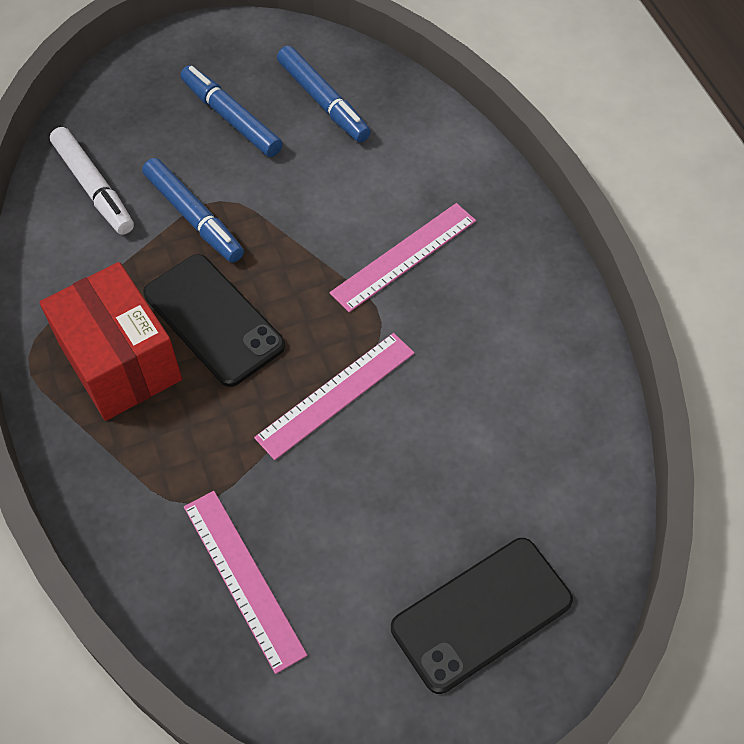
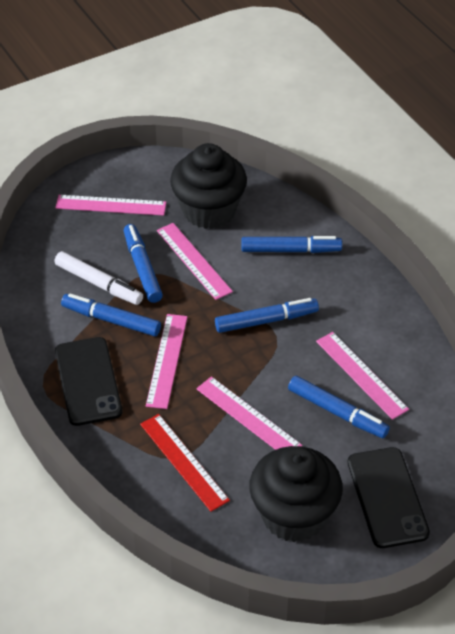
black cupcake: 0 -> 2
blue marker: 3 -> 5
pink ruler: 3 -> 5
red box: 1 -> 0
red ruler: 0 -> 1

